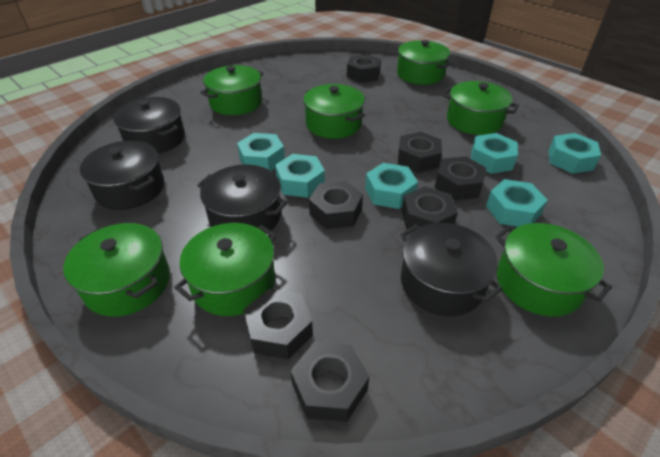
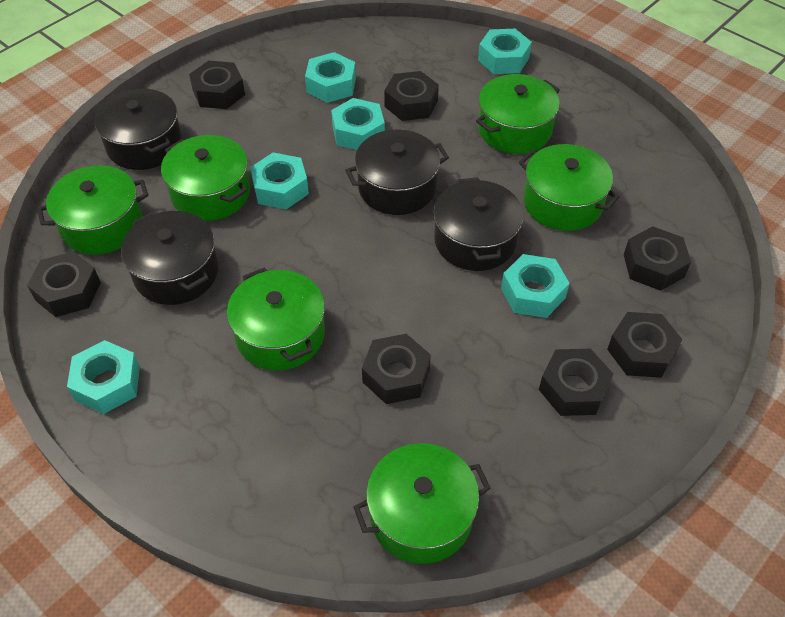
green pot: 7 -> 6

